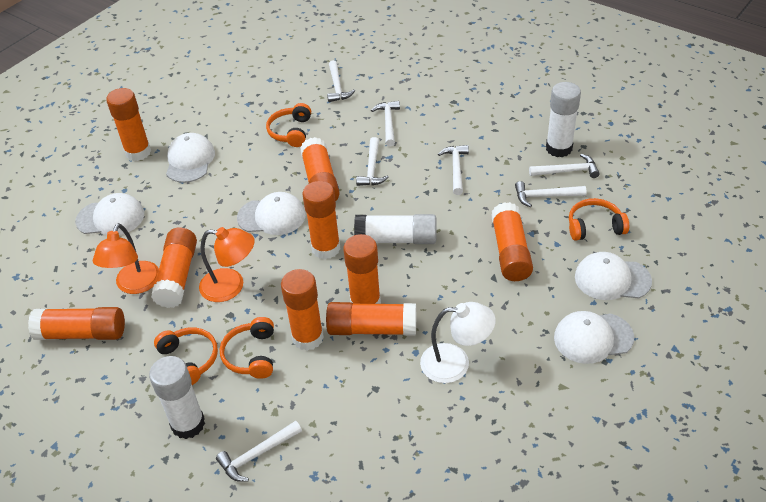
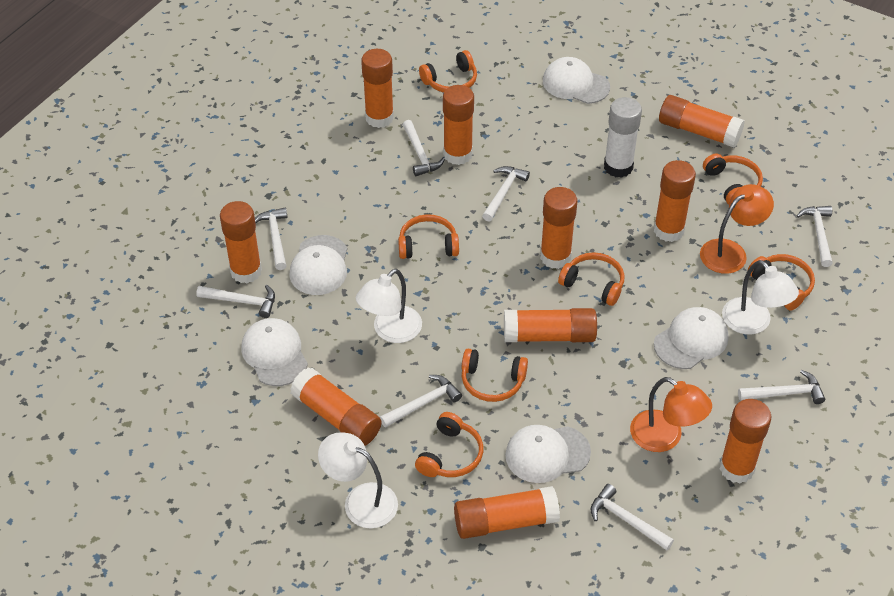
orange glue stick: 9 -> 10
orange headphones: 4 -> 7
white glue stick: 3 -> 1
white hammer: 7 -> 8
white lamp: 1 -> 3

